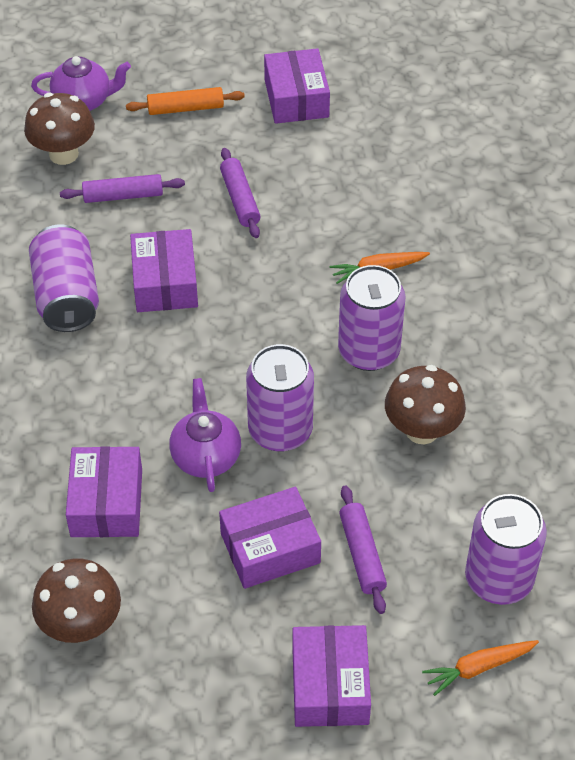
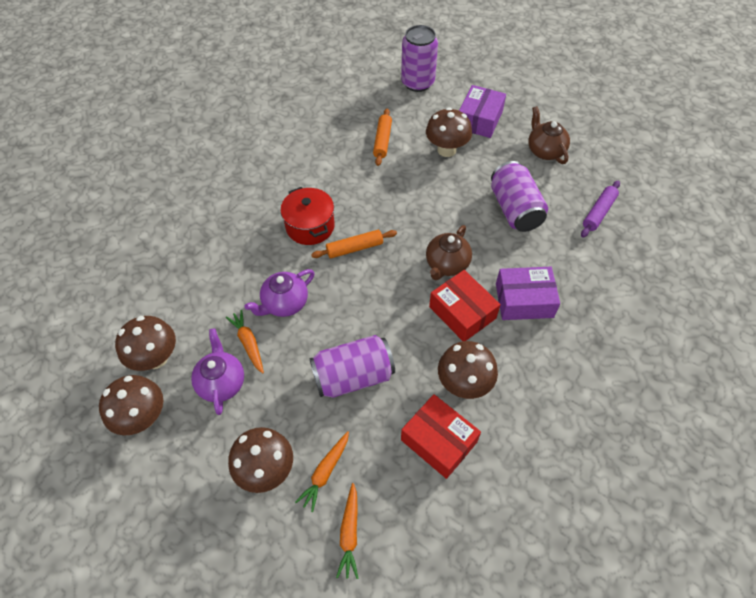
brown mushroom: 3 -> 5
brown teapot: 0 -> 2
orange carrot: 2 -> 3
orange rolling pin: 1 -> 2
purple box: 5 -> 2
purple can: 4 -> 3
purple rolling pin: 3 -> 1
red box: 0 -> 2
red pot: 0 -> 1

